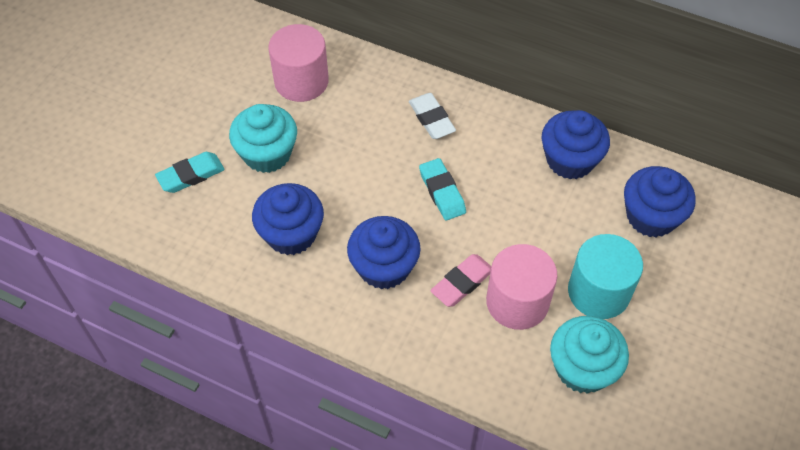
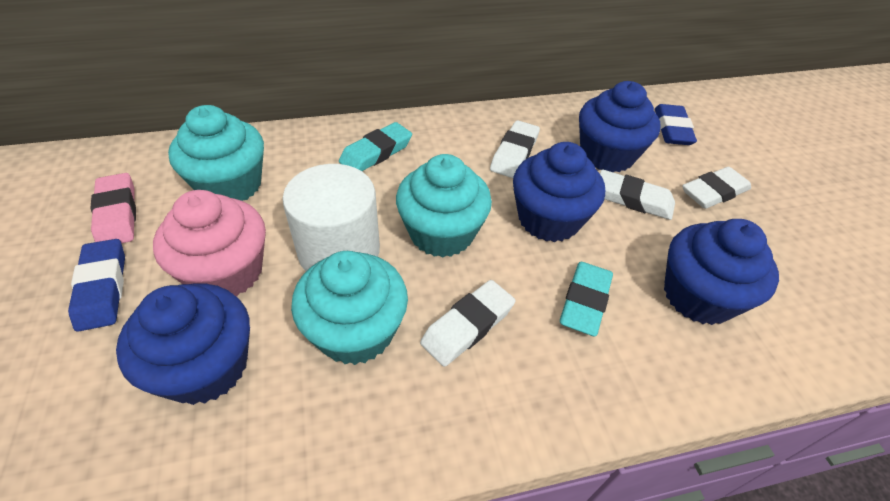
blue eraser: 0 -> 2
pink cupcake: 0 -> 1
pink cylinder: 2 -> 0
turquoise cupcake: 2 -> 3
turquoise cylinder: 1 -> 0
white cylinder: 0 -> 1
white eraser: 1 -> 4

